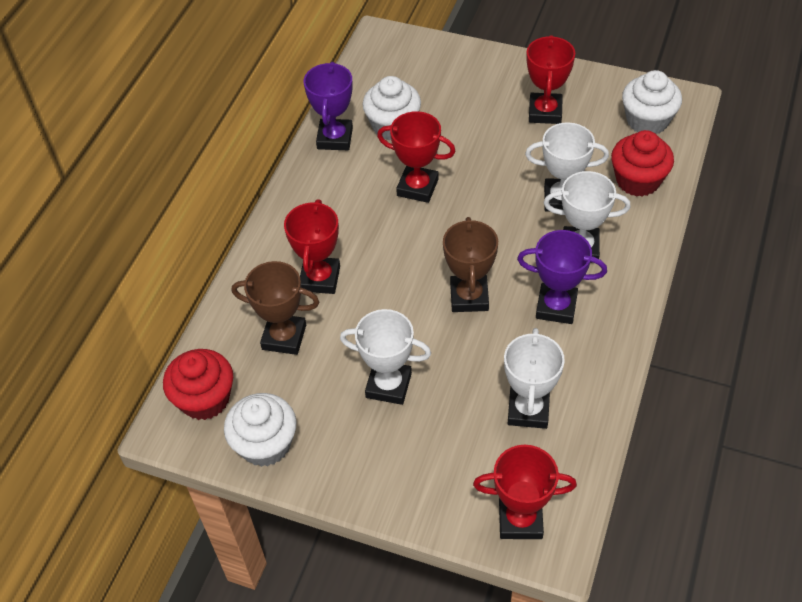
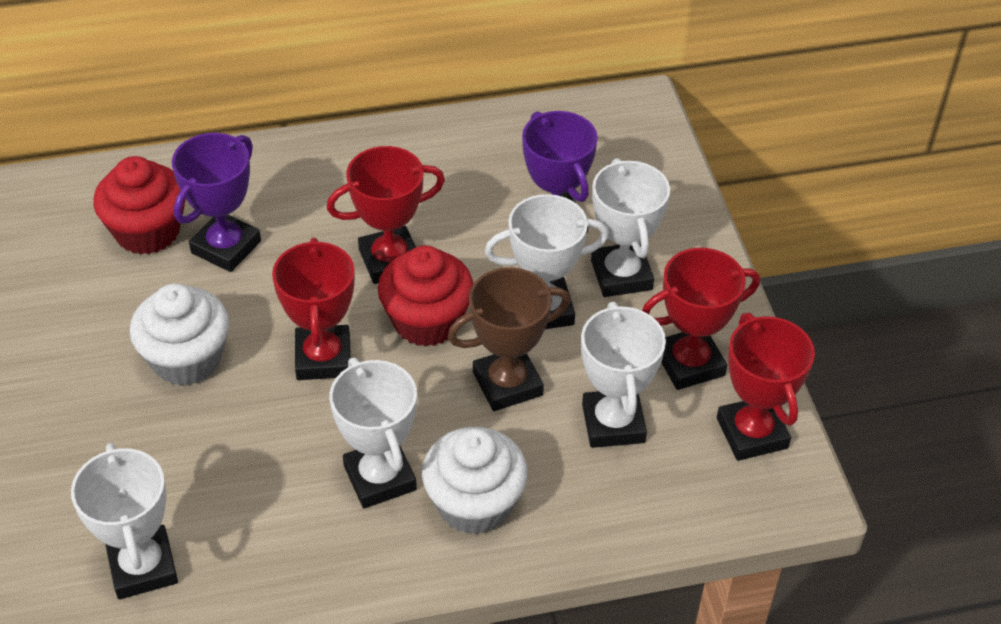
brown trophy: 2 -> 1
white cupcake: 3 -> 2
white trophy: 4 -> 5

